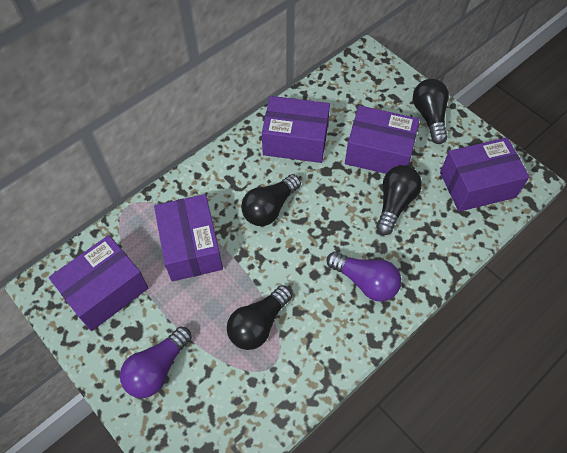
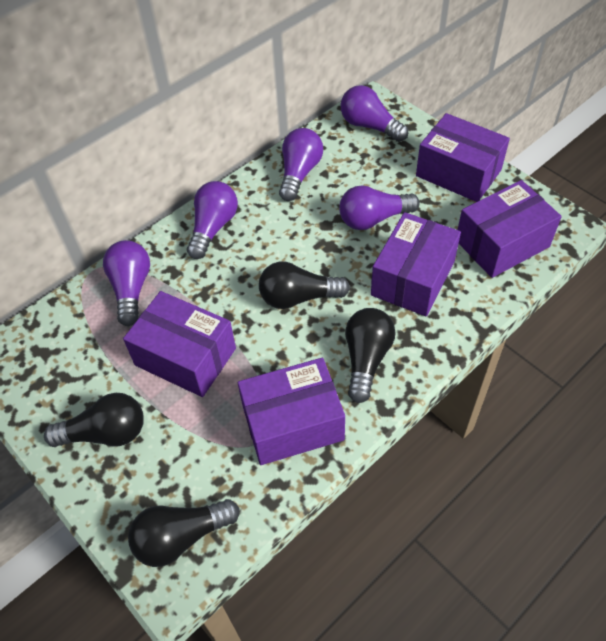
purple light bulb: 2 -> 5

